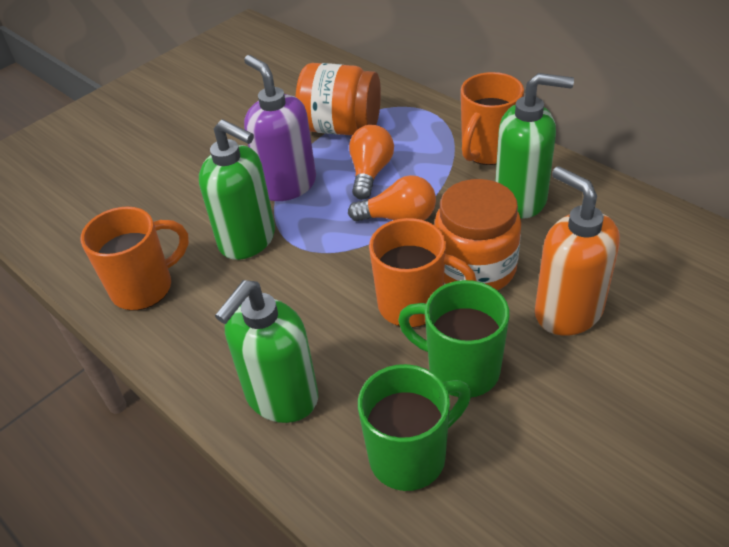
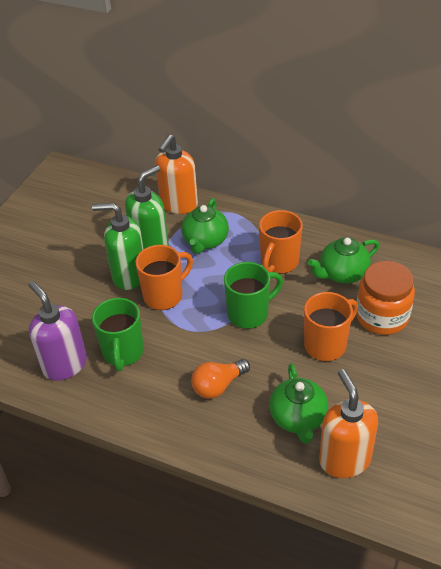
green soap dispenser: 3 -> 2
green teapot: 0 -> 3
orange jar: 2 -> 1
orange light bulb: 2 -> 1
orange soap dispenser: 1 -> 2

